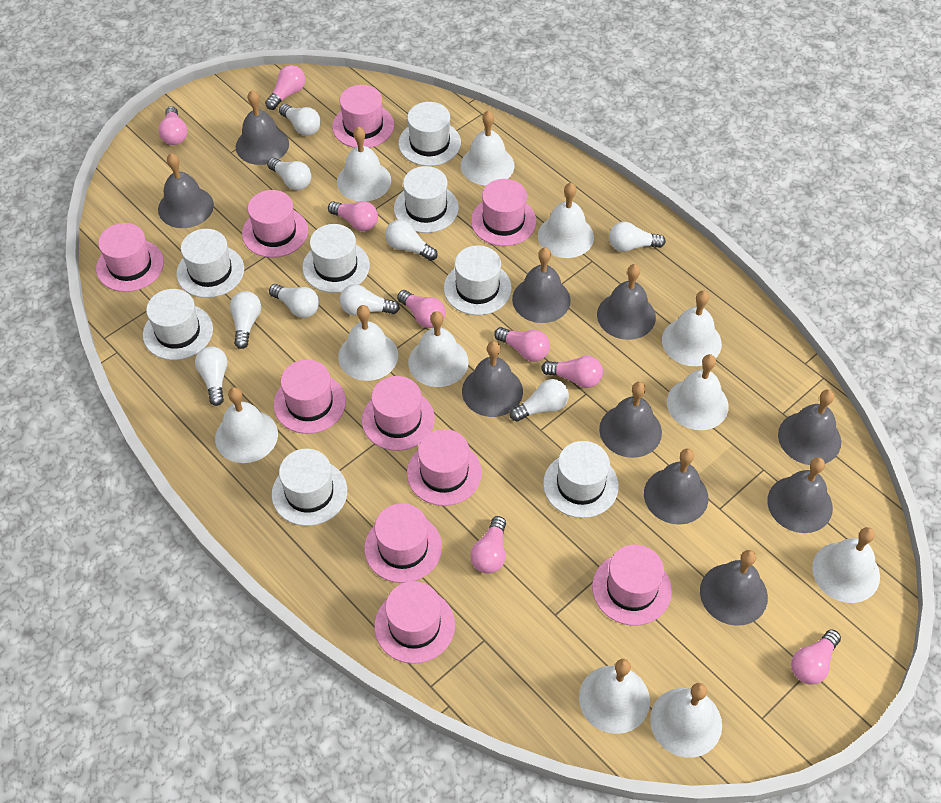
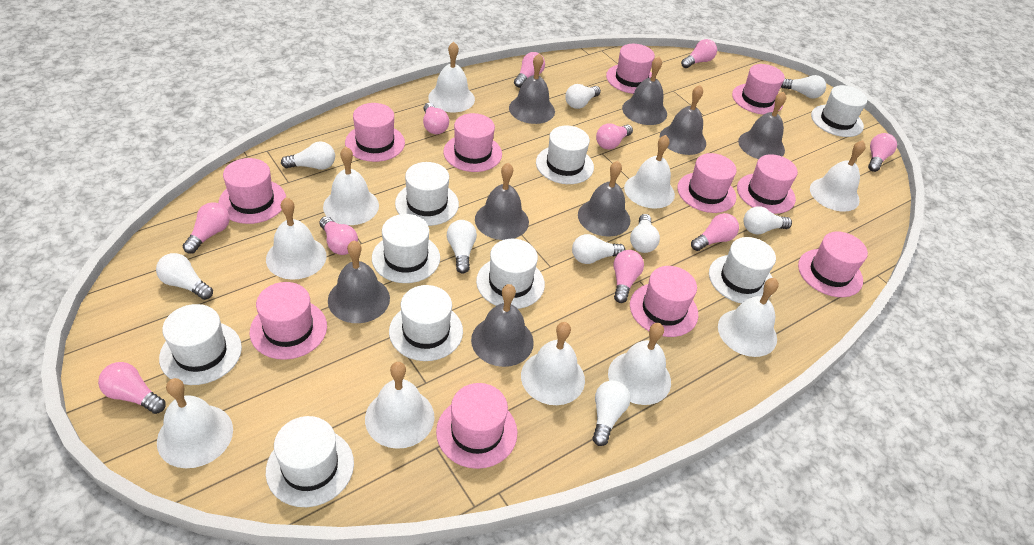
grey bell: 10 -> 8
pink hat: 10 -> 11
pink light bulb: 8 -> 10
white bell: 11 -> 10
white hat: 8 -> 9

